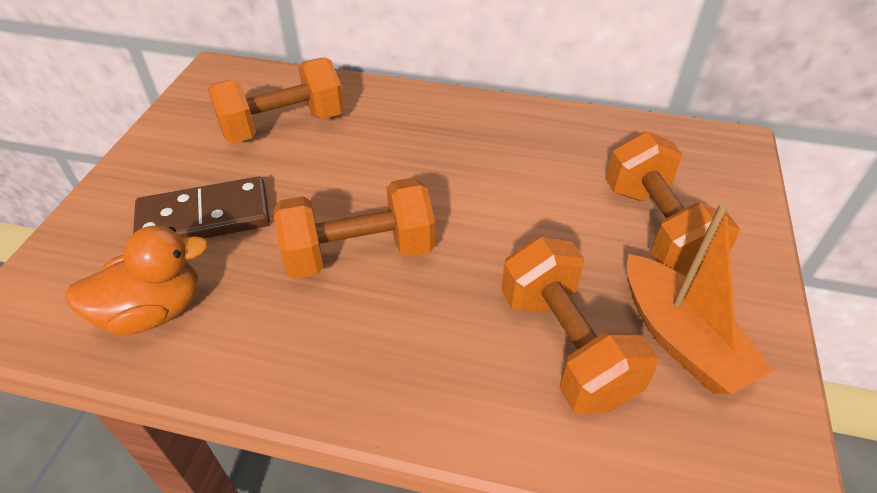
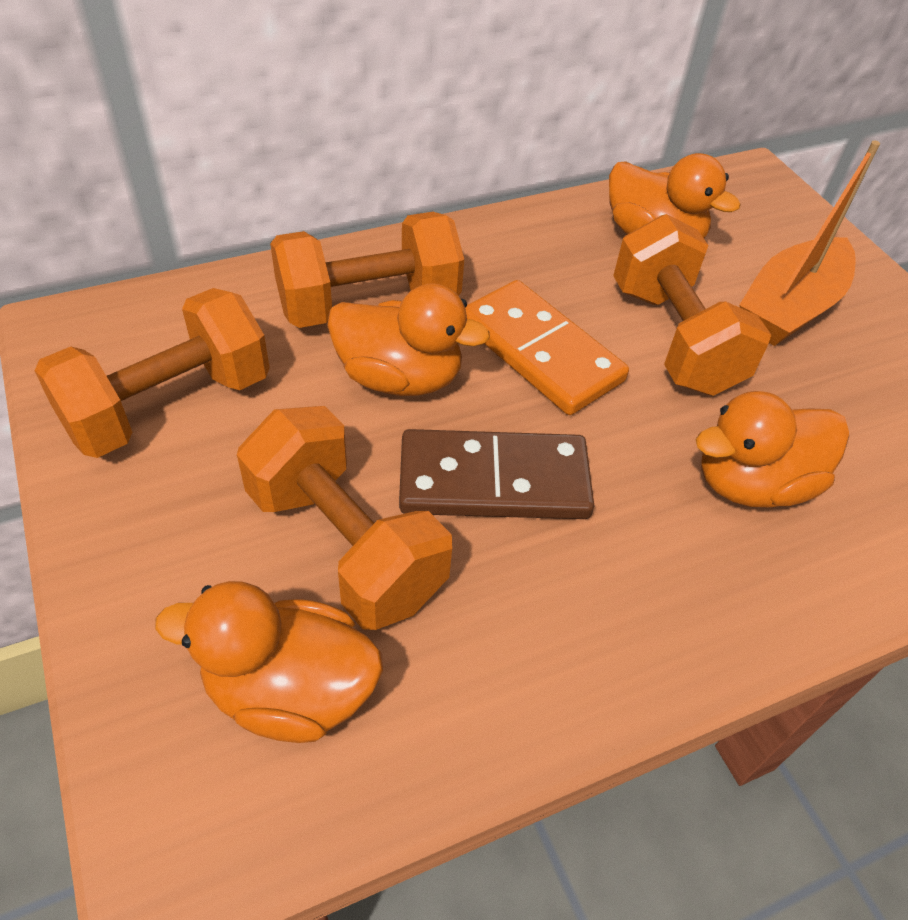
orange domino: 0 -> 1
orange duck: 1 -> 4

